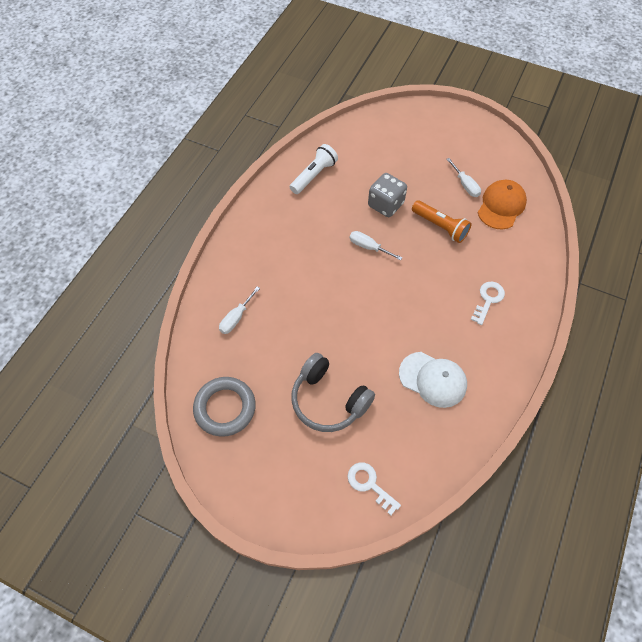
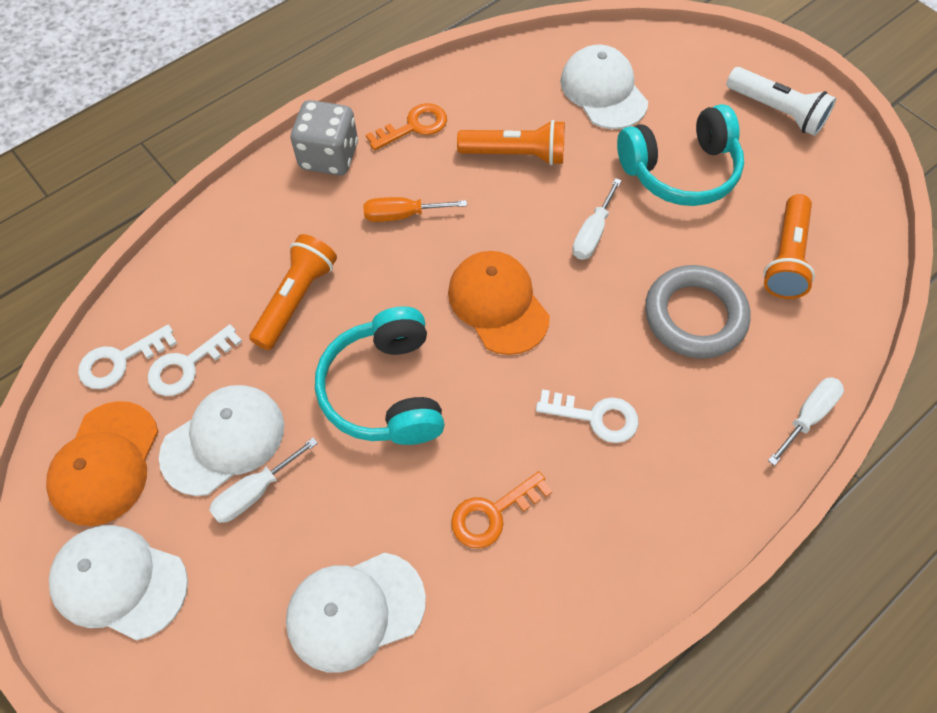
grey headphones: 1 -> 0
orange cap: 1 -> 2
orange flashlight: 1 -> 3
orange key: 0 -> 2
orange screwdriver: 0 -> 1
turquoise headphones: 0 -> 2
white cap: 1 -> 4
white key: 2 -> 3

